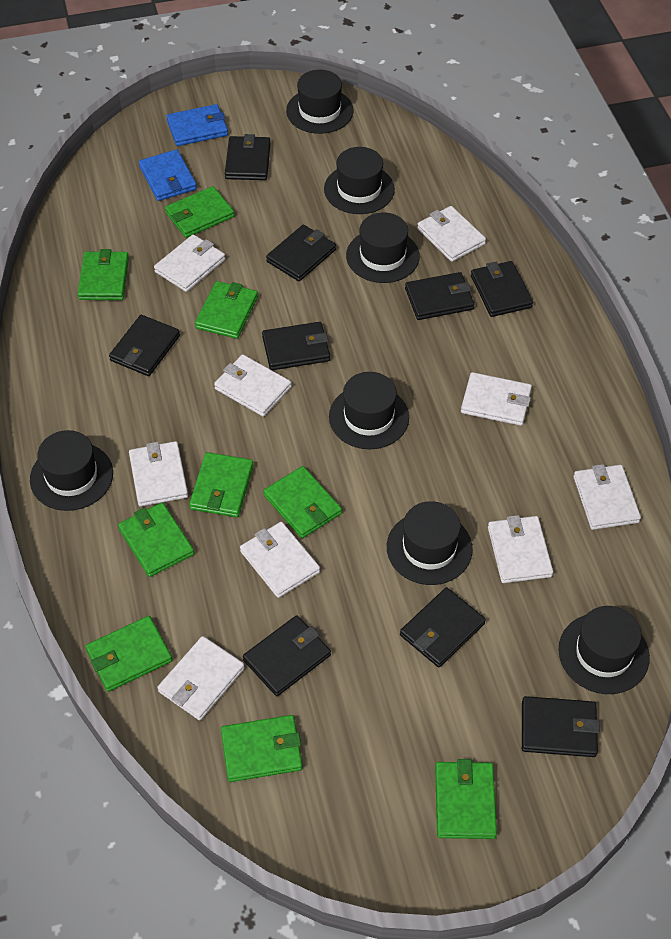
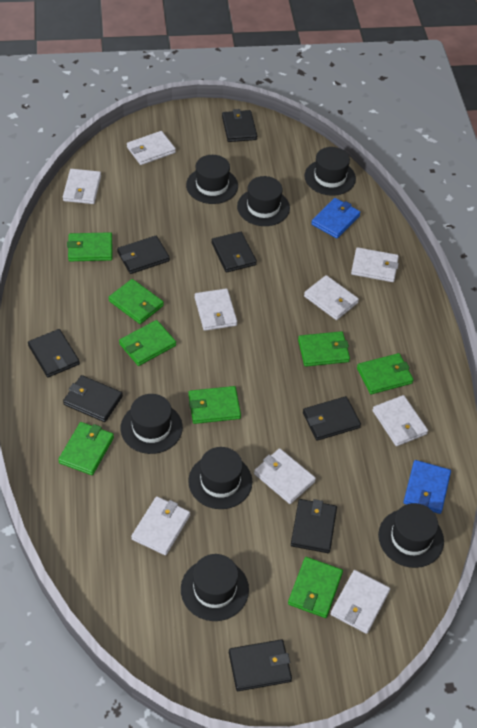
black wallet: 9 -> 8
green wallet: 9 -> 8

